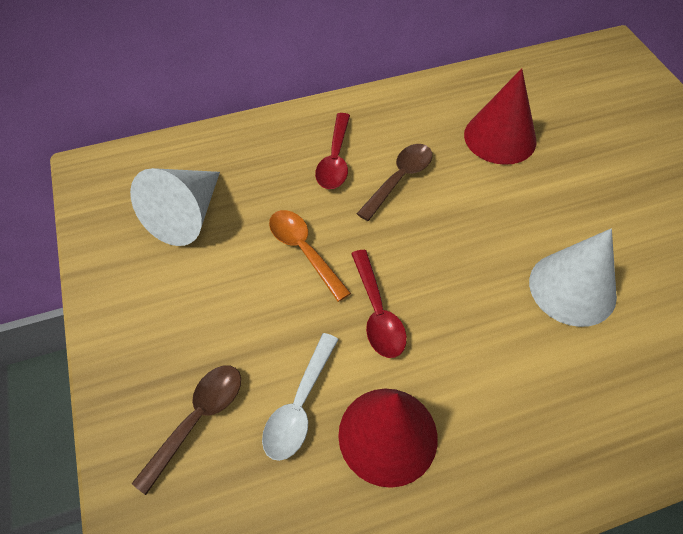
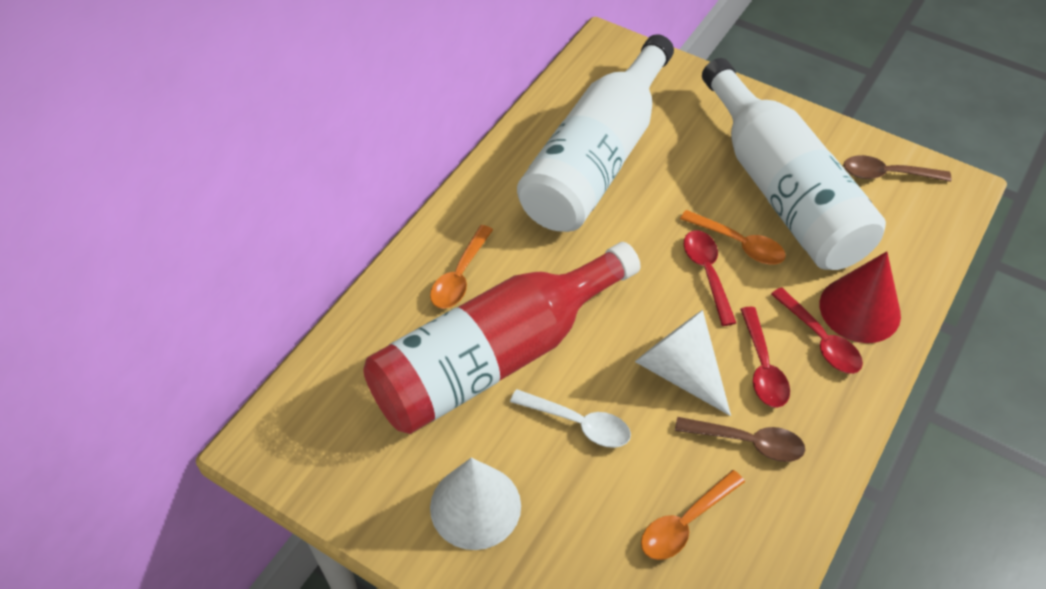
orange spoon: 1 -> 3
red bottle: 0 -> 1
red cone: 2 -> 1
red spoon: 2 -> 3
white bottle: 0 -> 2

